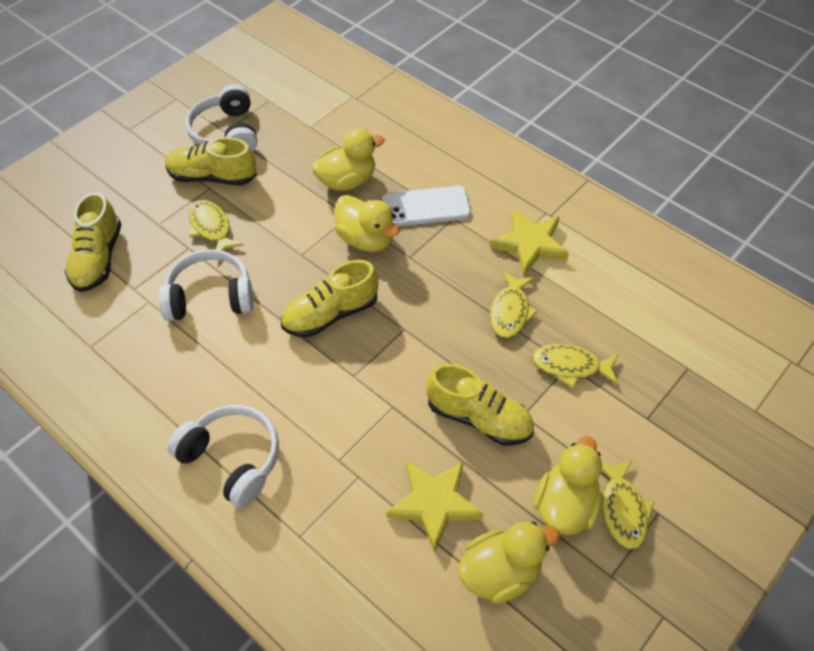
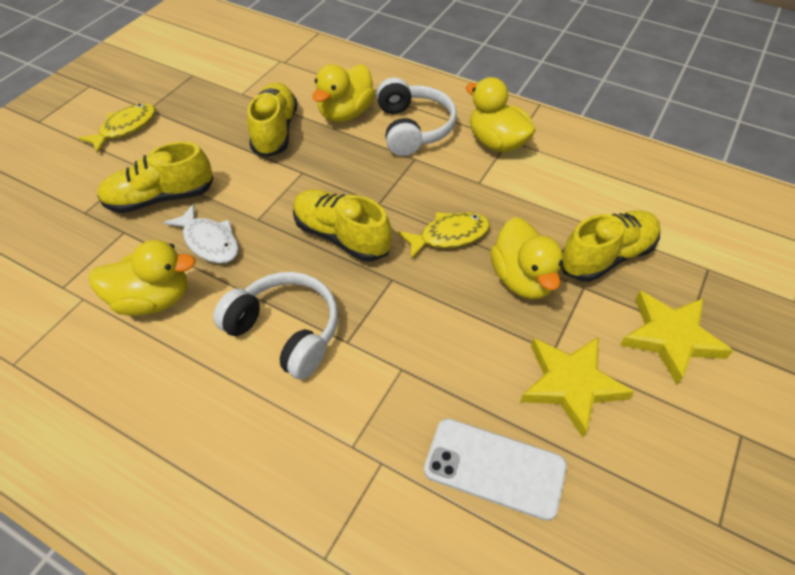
white fish: 0 -> 1
white headphones: 3 -> 2
yellow fish: 4 -> 2

